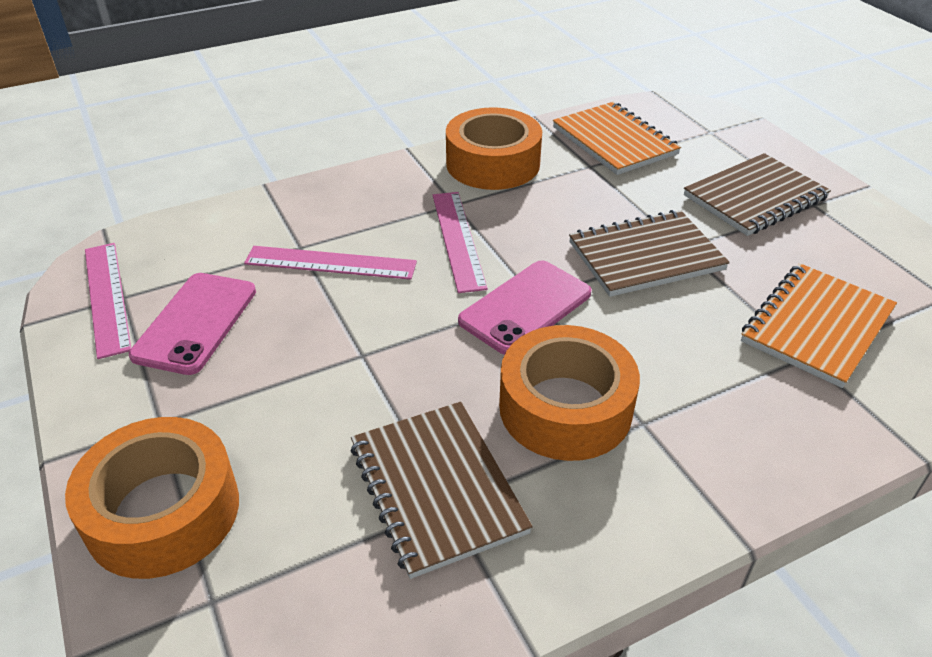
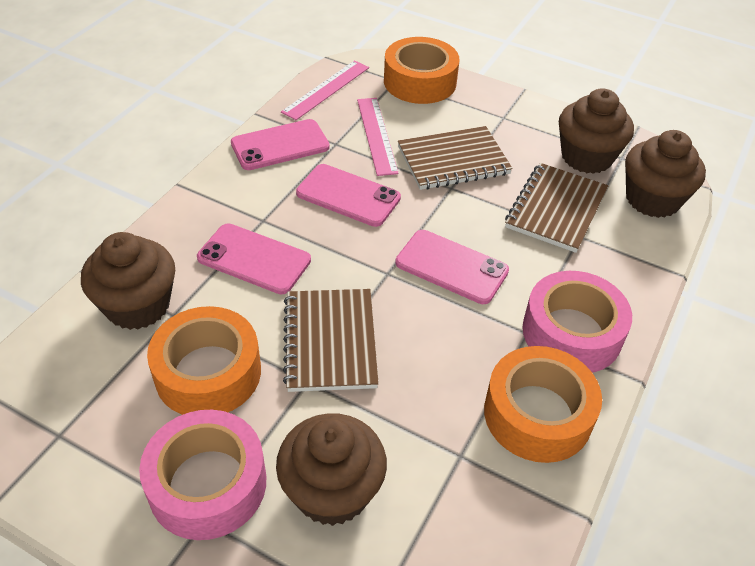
brown cupcake: 0 -> 4
orange notebook: 2 -> 0
pink phone: 2 -> 4
pink ruler: 3 -> 2
pink tape: 0 -> 2

